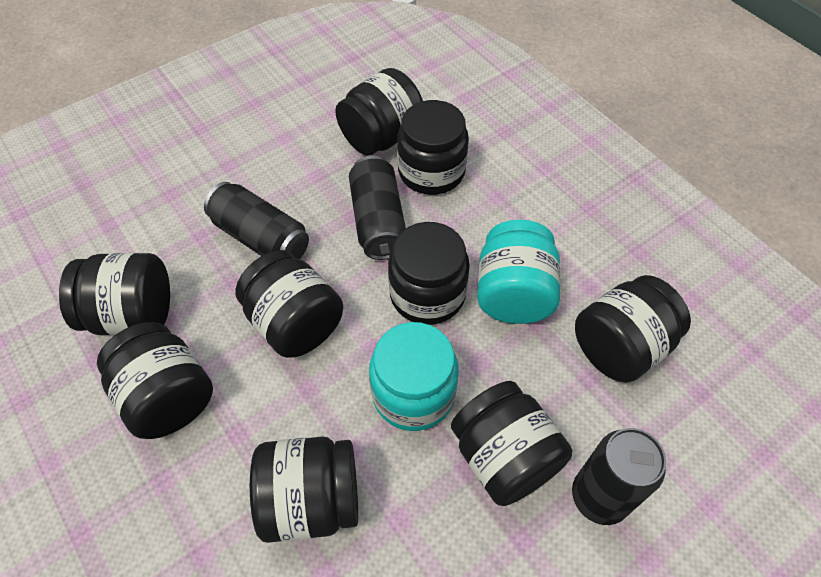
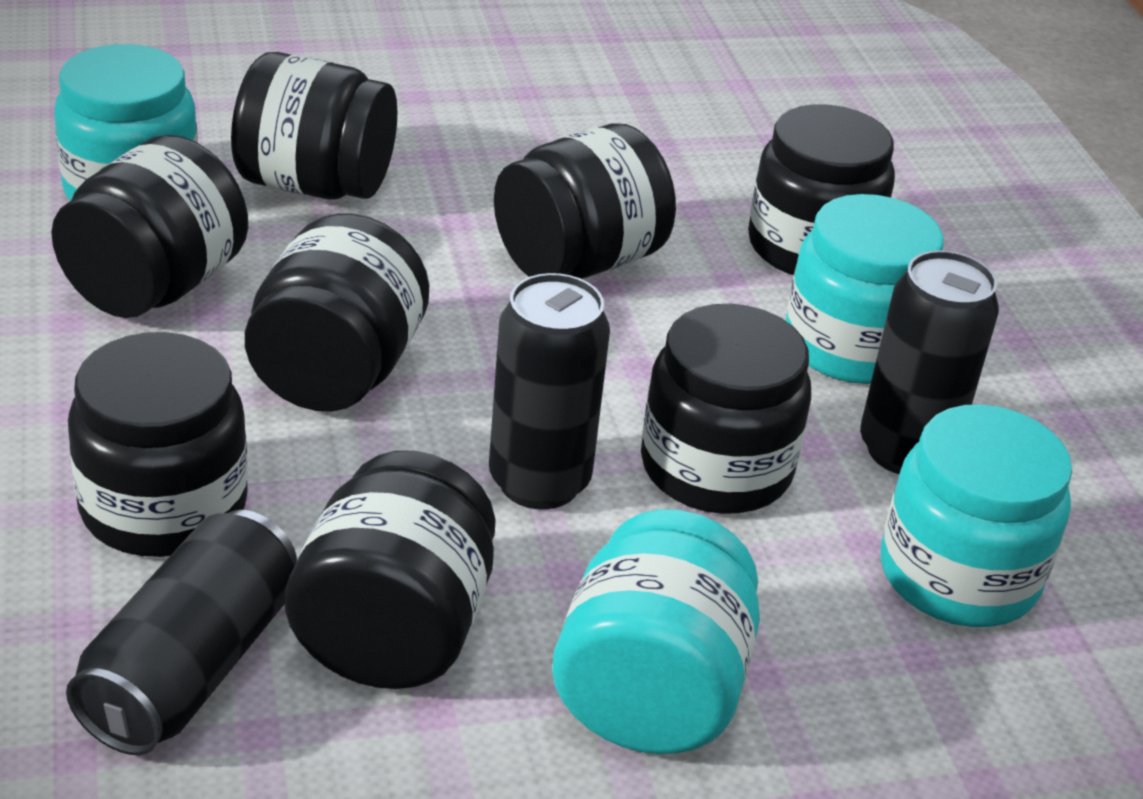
black jar: 9 -> 8
turquoise jar: 2 -> 4

